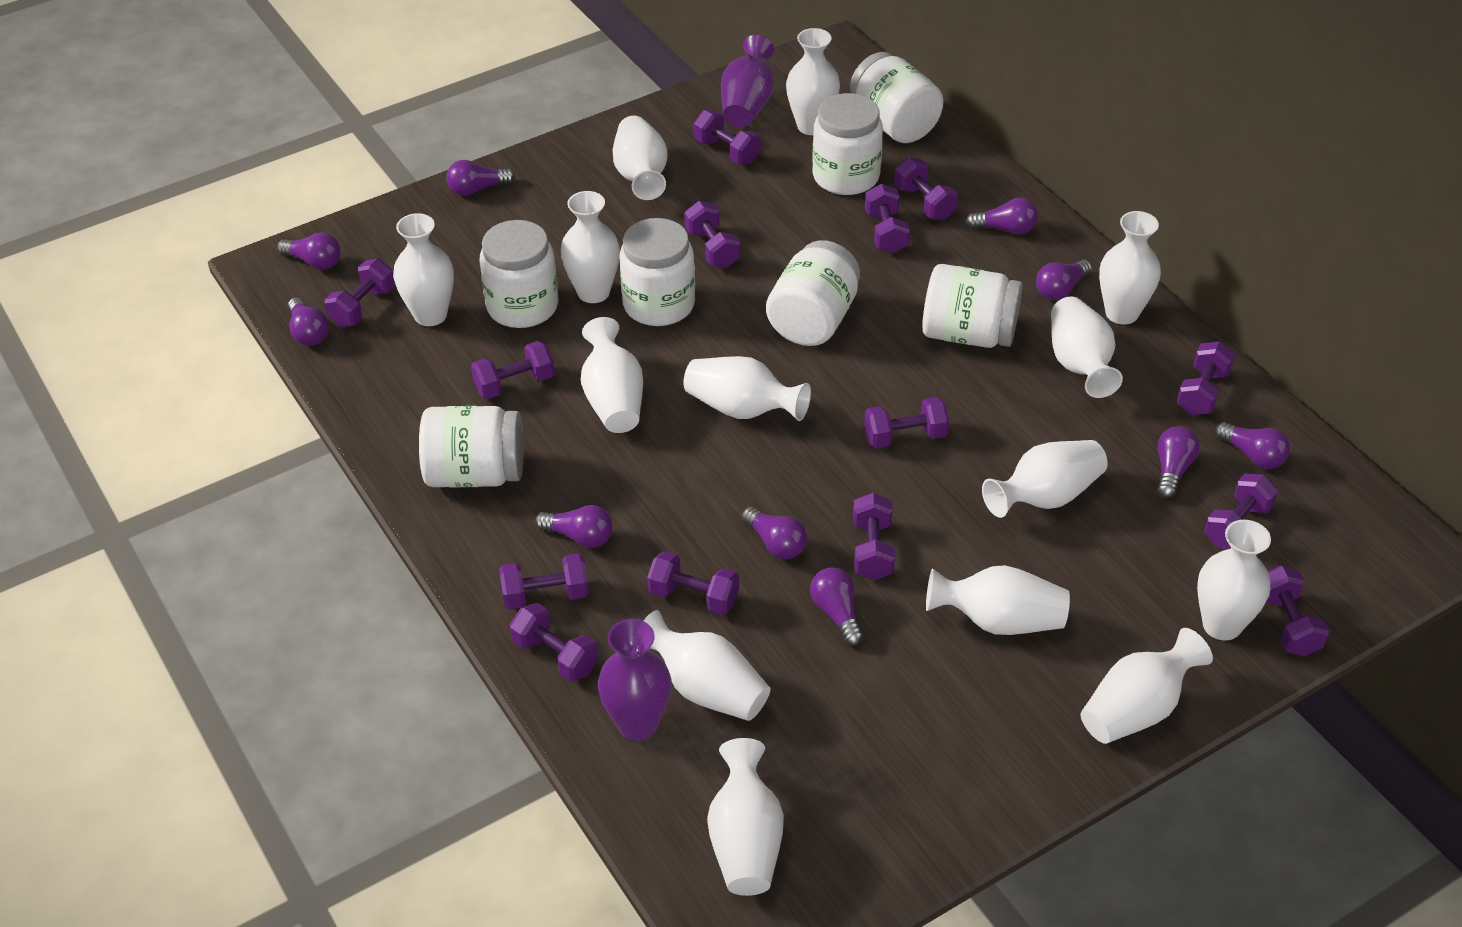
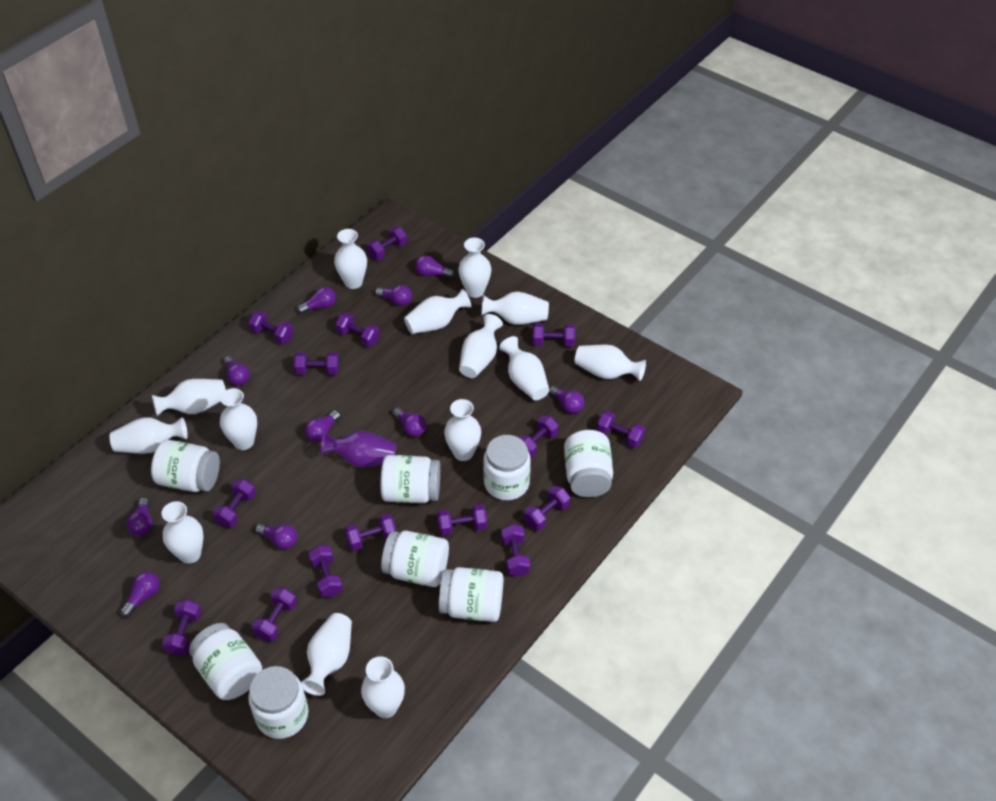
purple dumbbell: 14 -> 15
purple vase: 2 -> 1
white jar: 7 -> 8

